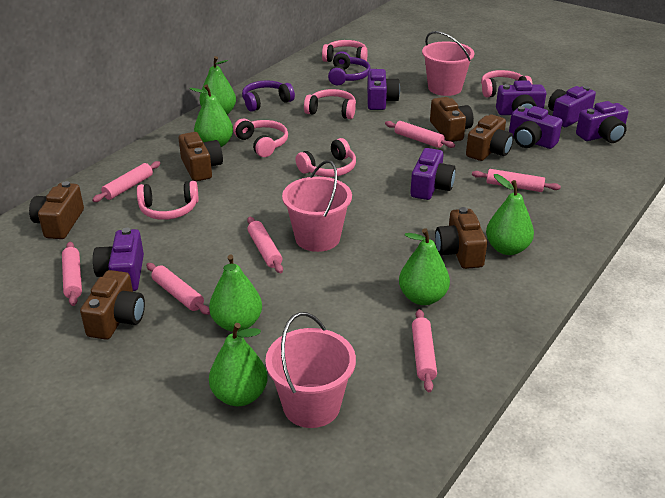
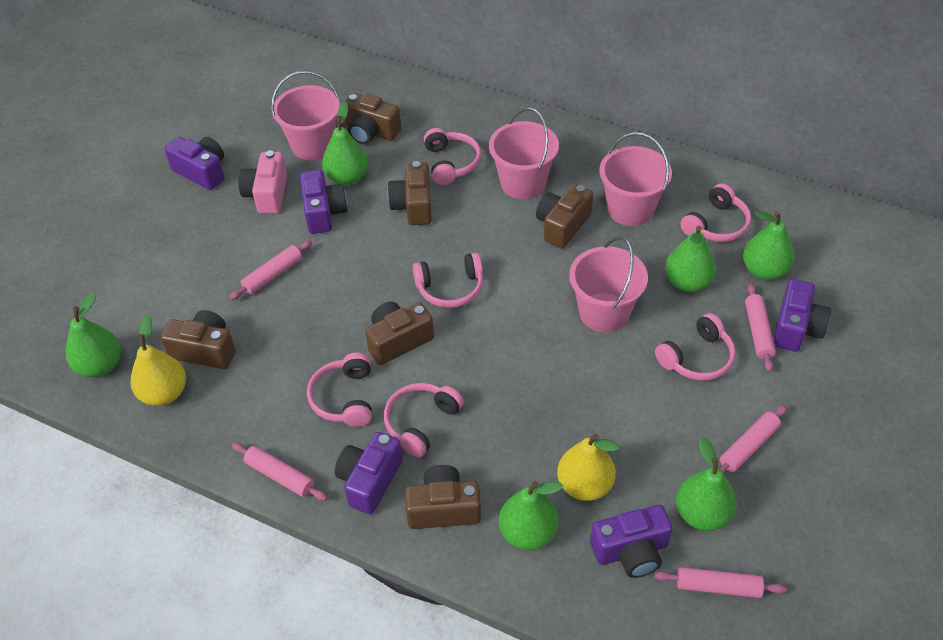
pink bucket: 3 -> 4
pink camera: 0 -> 1
pink rolling pin: 7 -> 5
purple camera: 7 -> 5
purple headphones: 2 -> 0
yellow pear: 0 -> 2

